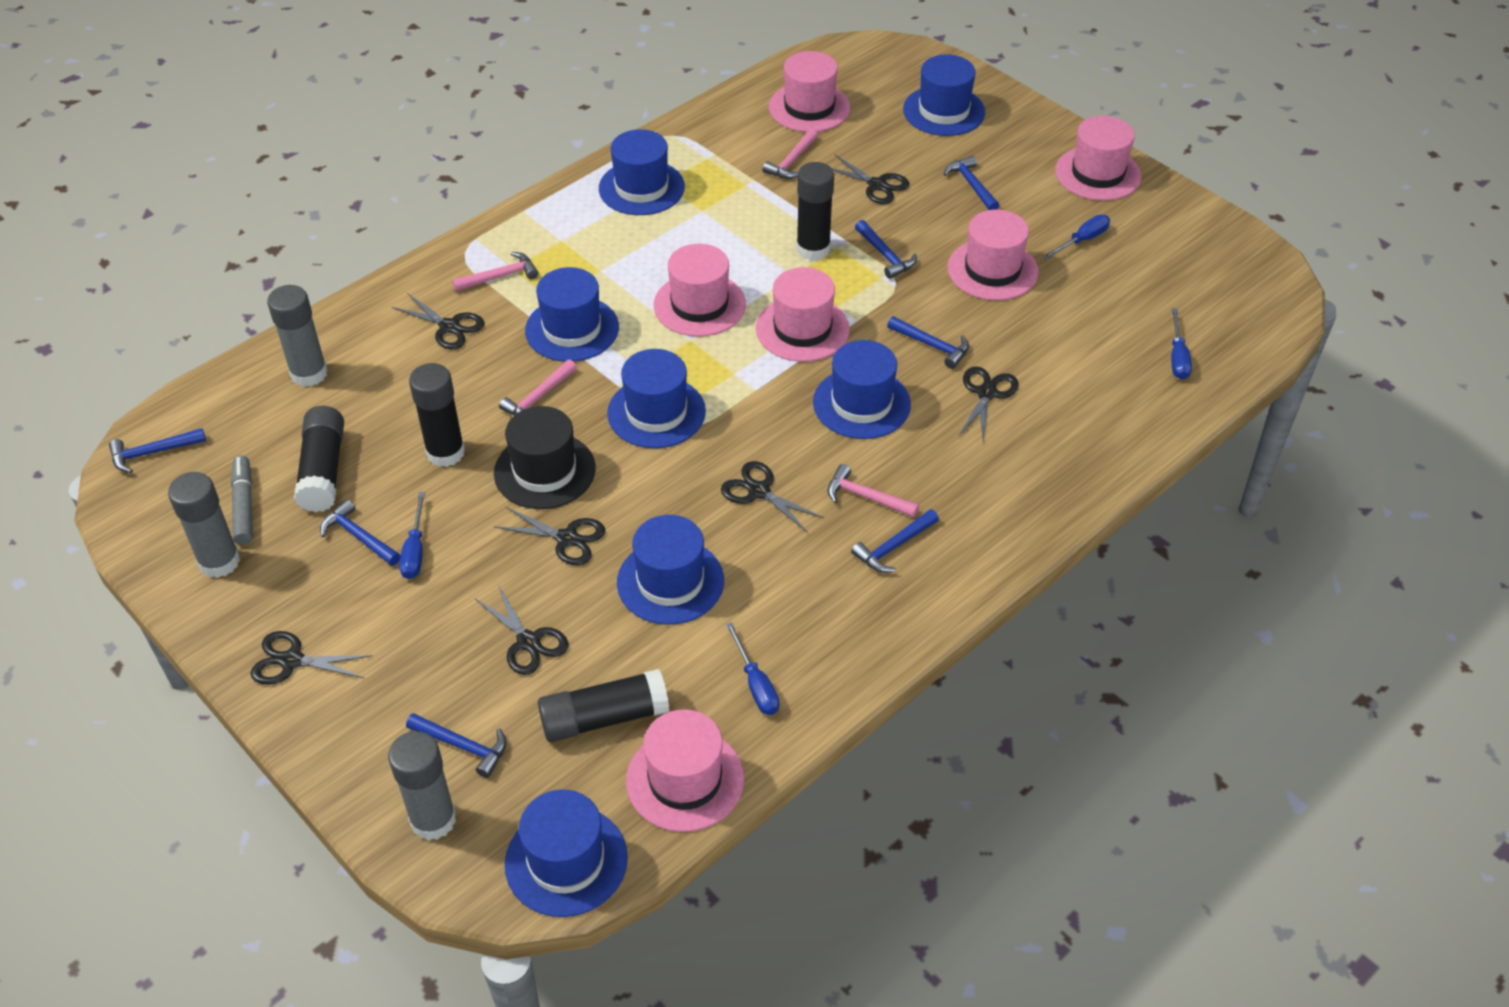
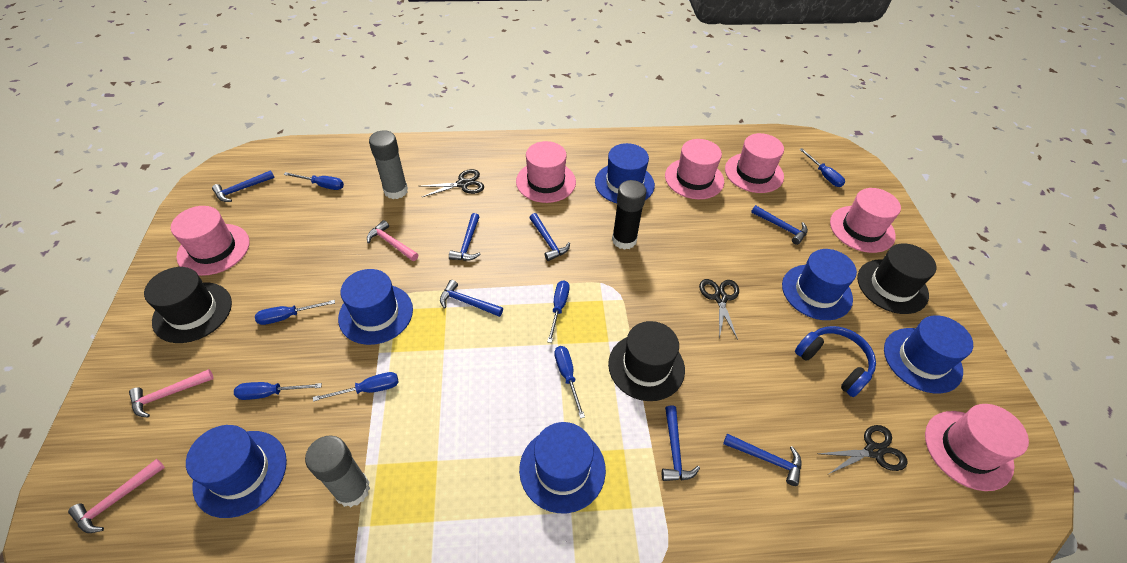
black glue stick: 4 -> 1
black hat: 1 -> 3
black scissors: 7 -> 3
blue hat: 7 -> 6
blue headphones: 0 -> 1
blue screwdriver: 4 -> 7
grey glue stick: 3 -> 2
grey marker: 1 -> 0
pink hammer: 4 -> 3

